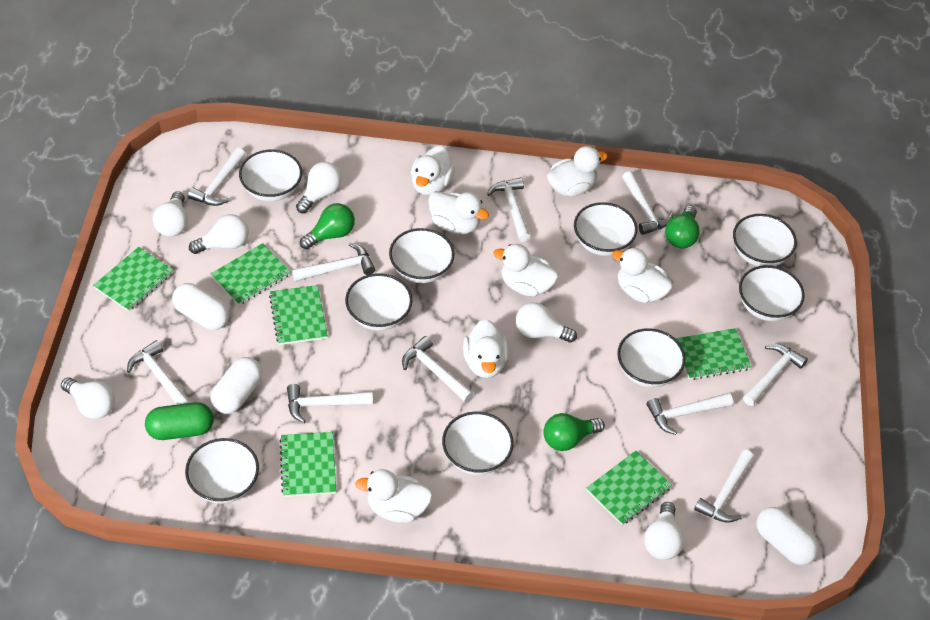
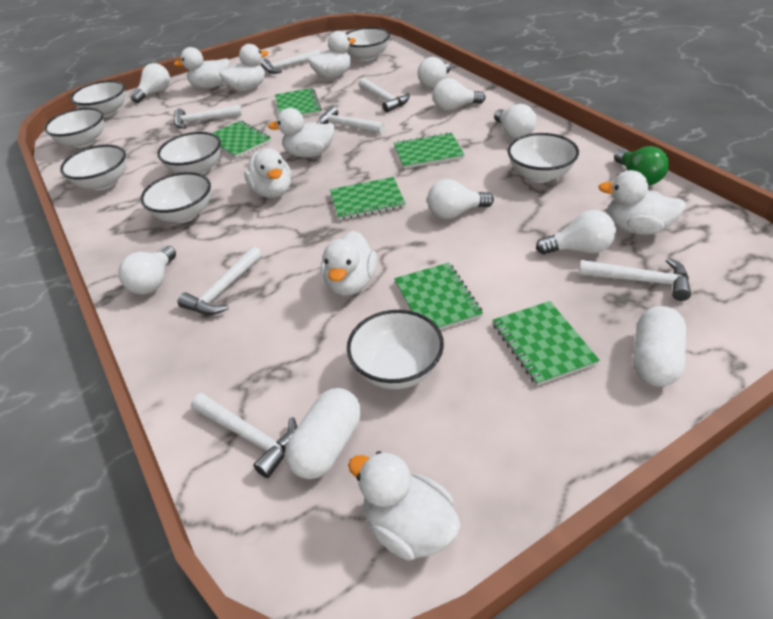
green capsule: 1 -> 0
green light bulb: 3 -> 1
white bowl: 9 -> 8
white capsule: 3 -> 2
white duck: 7 -> 8
white hammer: 10 -> 7
white light bulb: 6 -> 7

